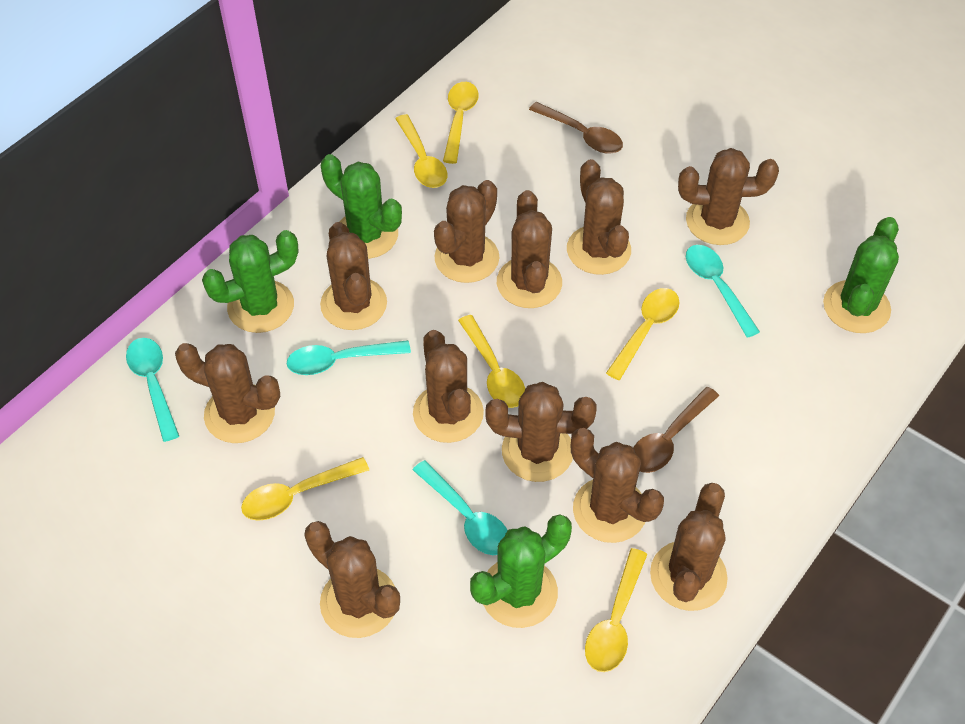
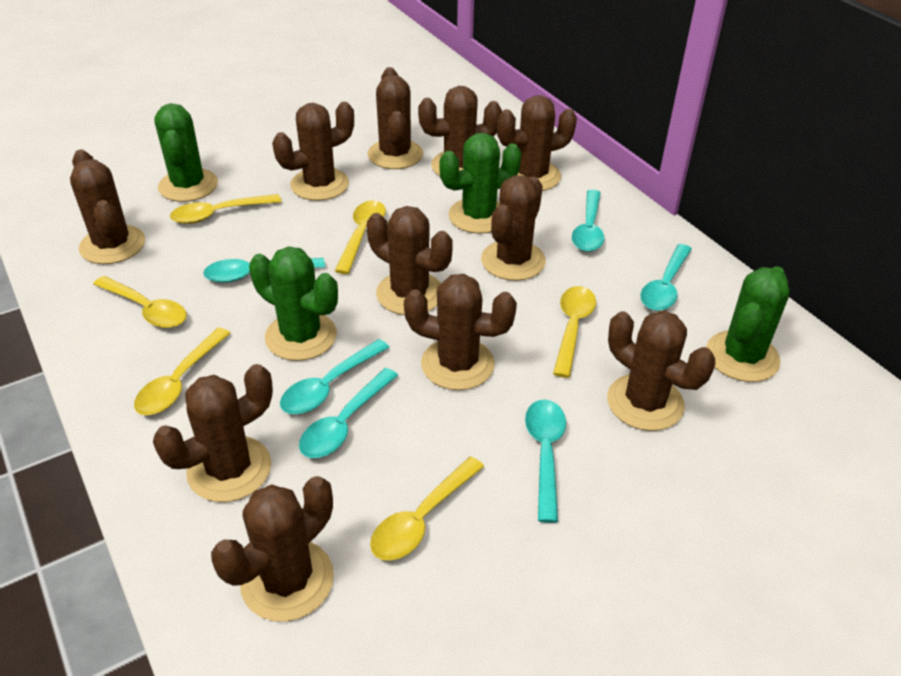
brown spoon: 2 -> 0
turquoise spoon: 4 -> 6

